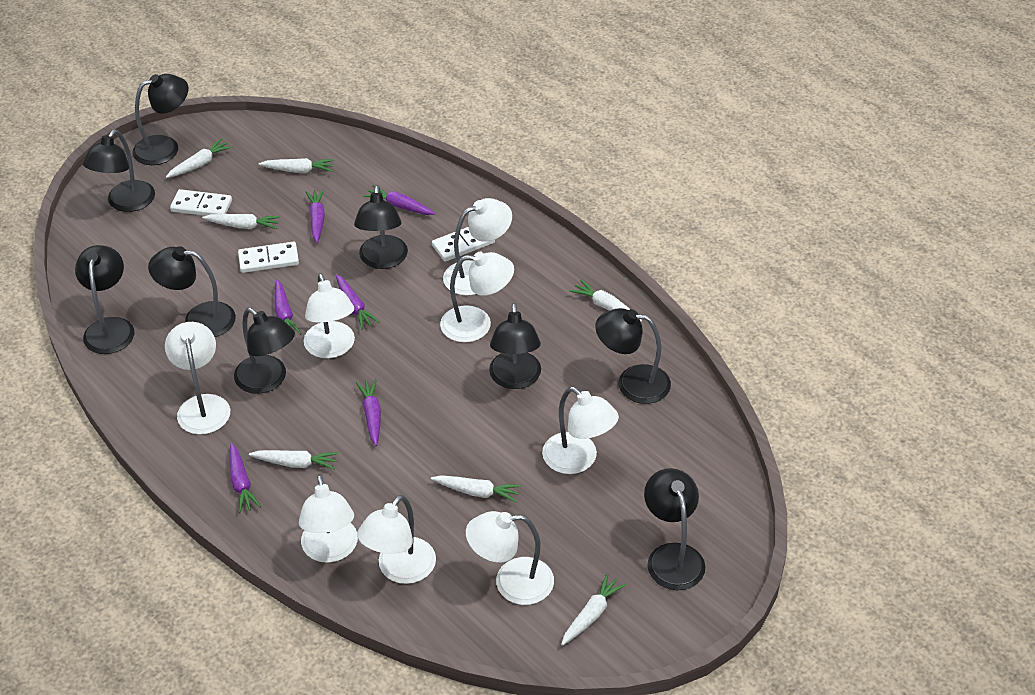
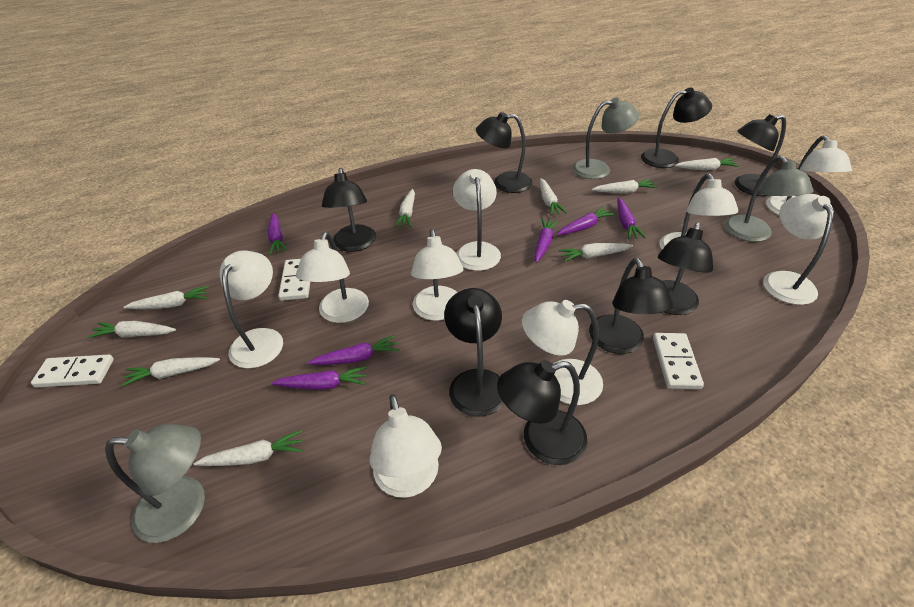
black lamp: 9 -> 8
grey lamp: 0 -> 3
white carrot: 7 -> 9
white lamp: 8 -> 9

